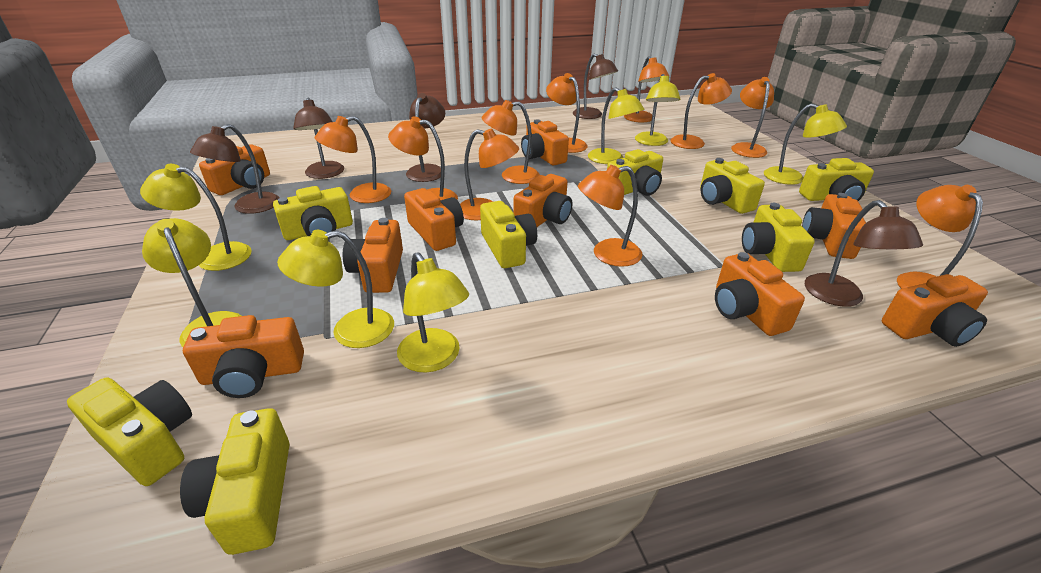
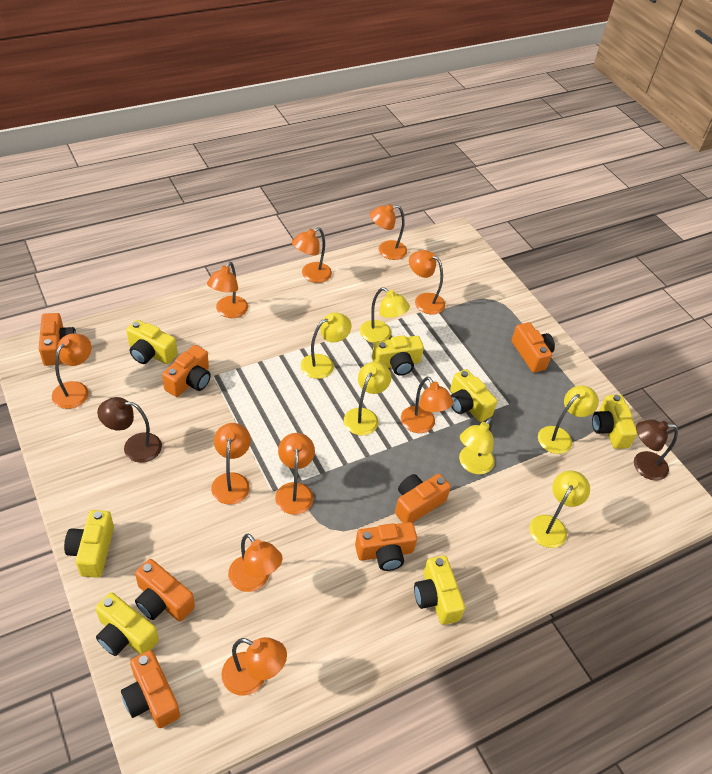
brown lamp: 5 -> 2
orange camera: 9 -> 7
yellow camera: 8 -> 7
yellow lamp: 7 -> 6

